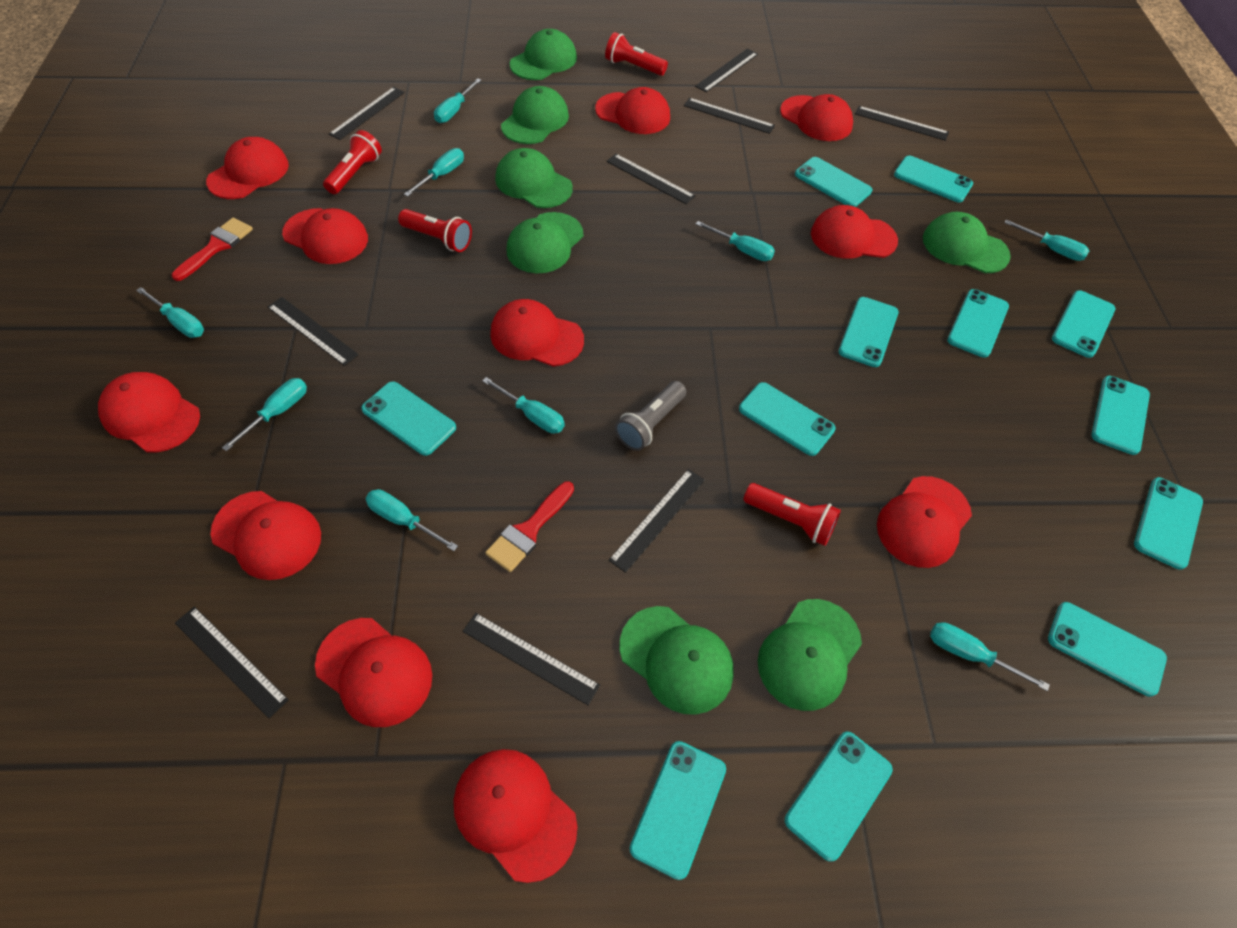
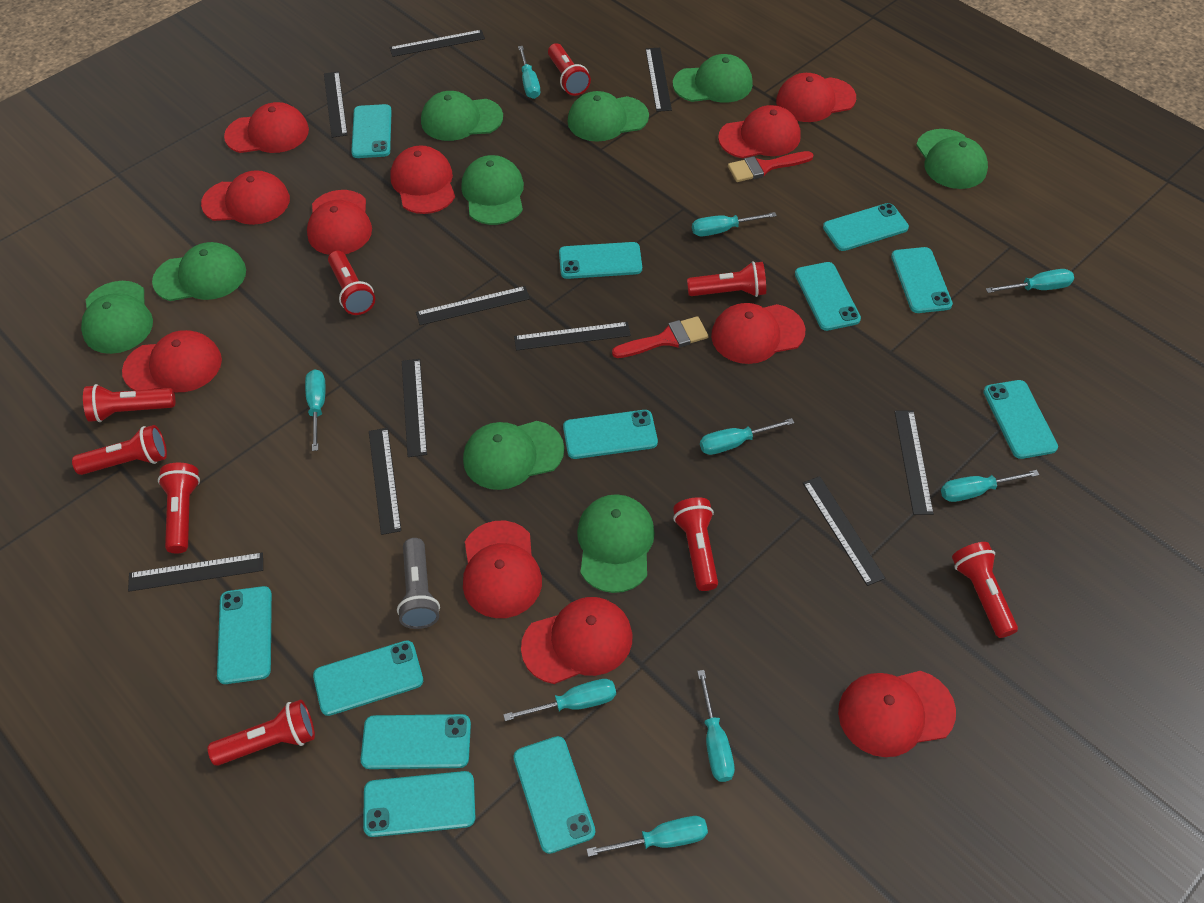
black ruler: 9 -> 10
green cap: 7 -> 9
red flashlight: 4 -> 9

